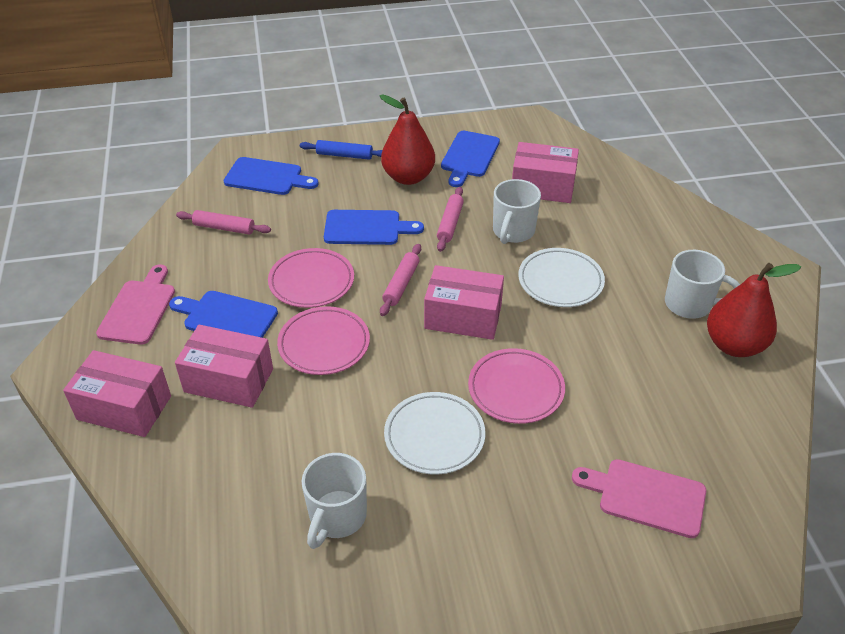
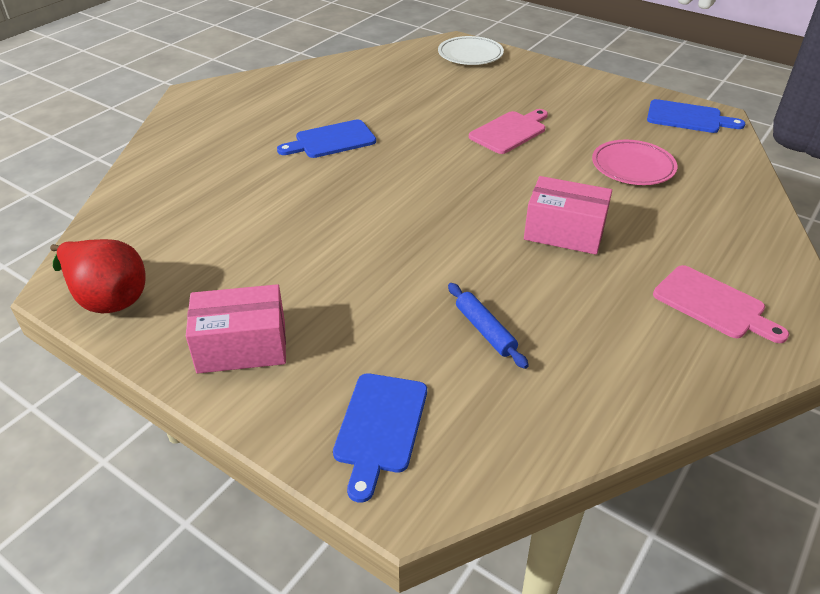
blue cutting board: 4 -> 3
pink box: 4 -> 2
pink plate: 3 -> 1
pink rolling pin: 3 -> 0
red pear: 2 -> 1
white mug: 3 -> 0
white plate: 2 -> 1

